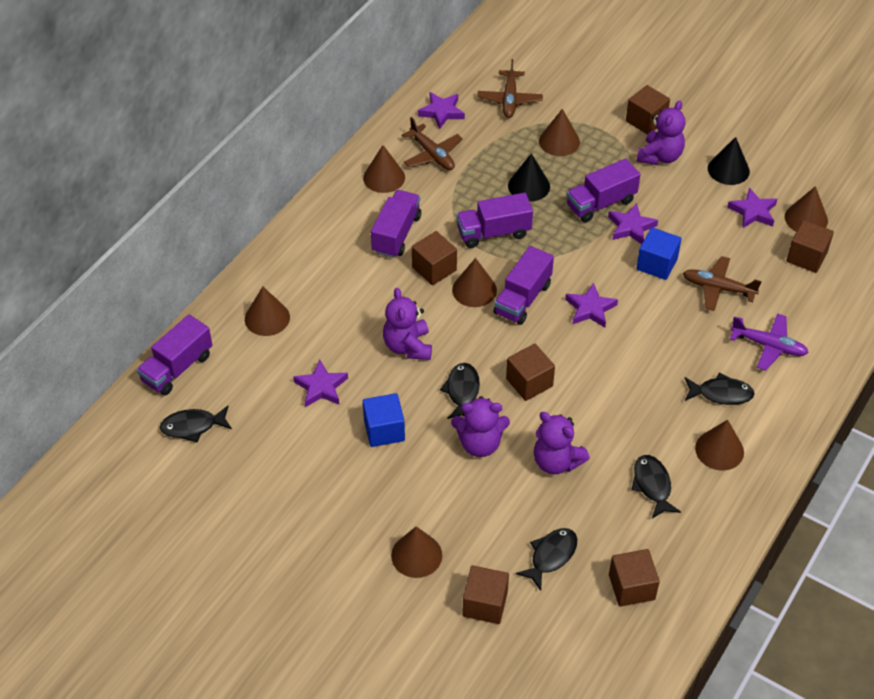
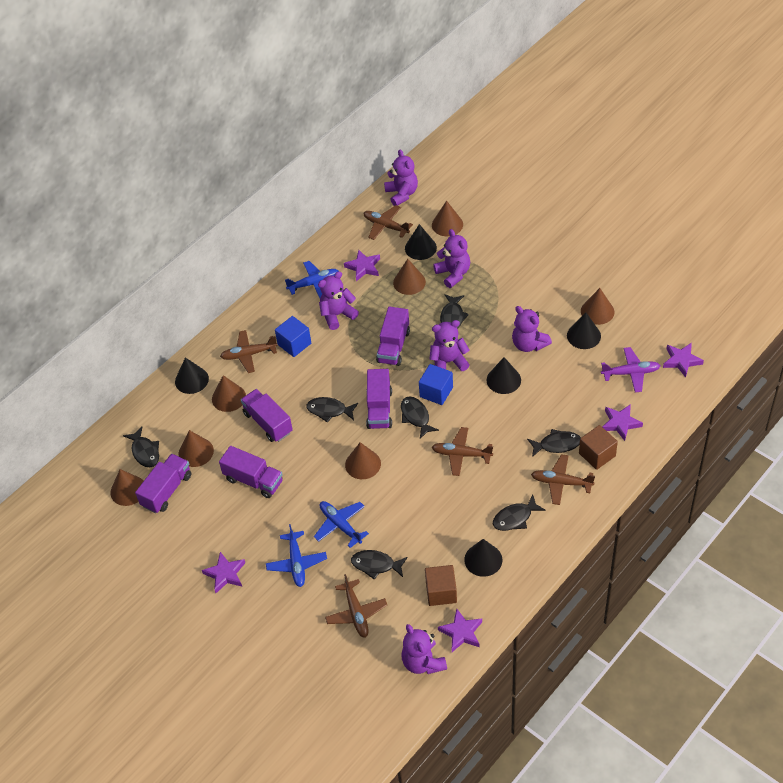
black cone: 2 -> 5
black fish: 5 -> 7
blue plane: 0 -> 3
brown cube: 6 -> 2
brown plane: 3 -> 5
purple teddy bear: 4 -> 6

